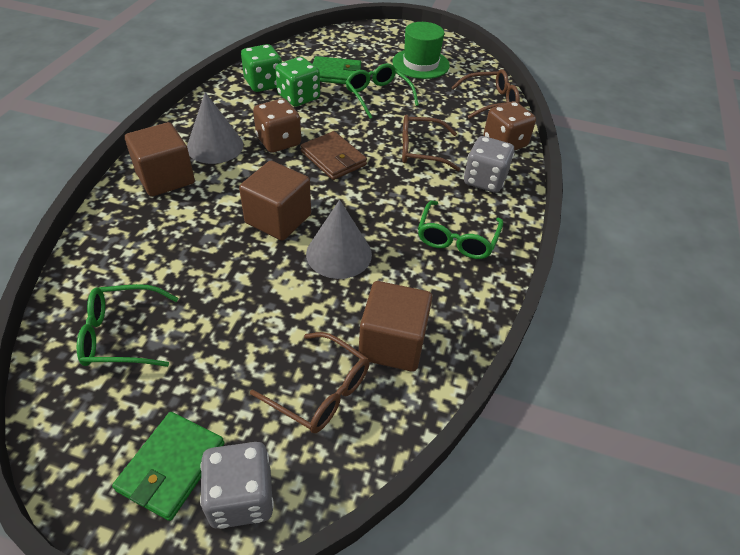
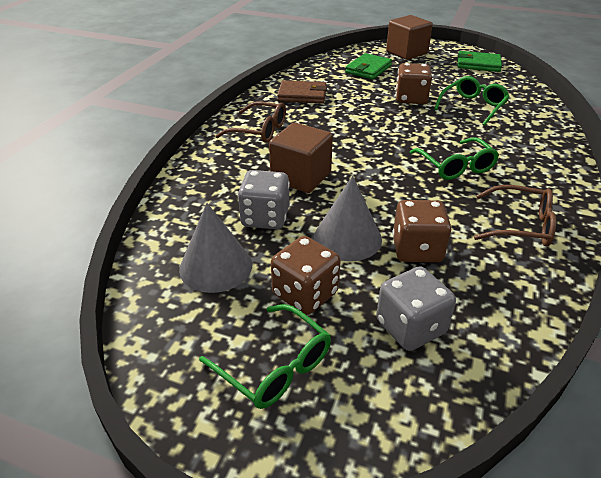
brown cube: 3 -> 2
brown dice: 2 -> 3
brown glasses: 3 -> 2
green dice: 2 -> 0
green hat: 1 -> 0

